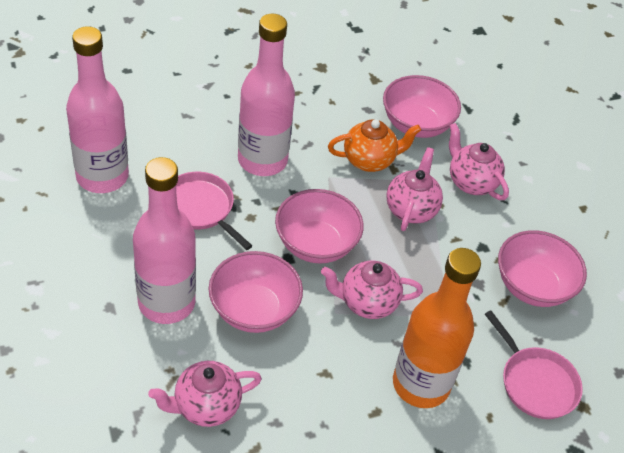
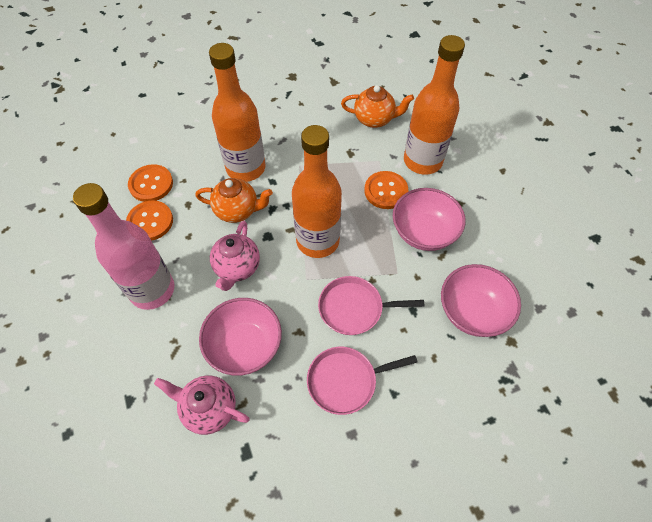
orange bottle: 1 -> 3
orange button: 0 -> 3
orange teapot: 1 -> 2
pink bottle: 3 -> 1
pink bowl: 4 -> 3
pink teapot: 4 -> 2

